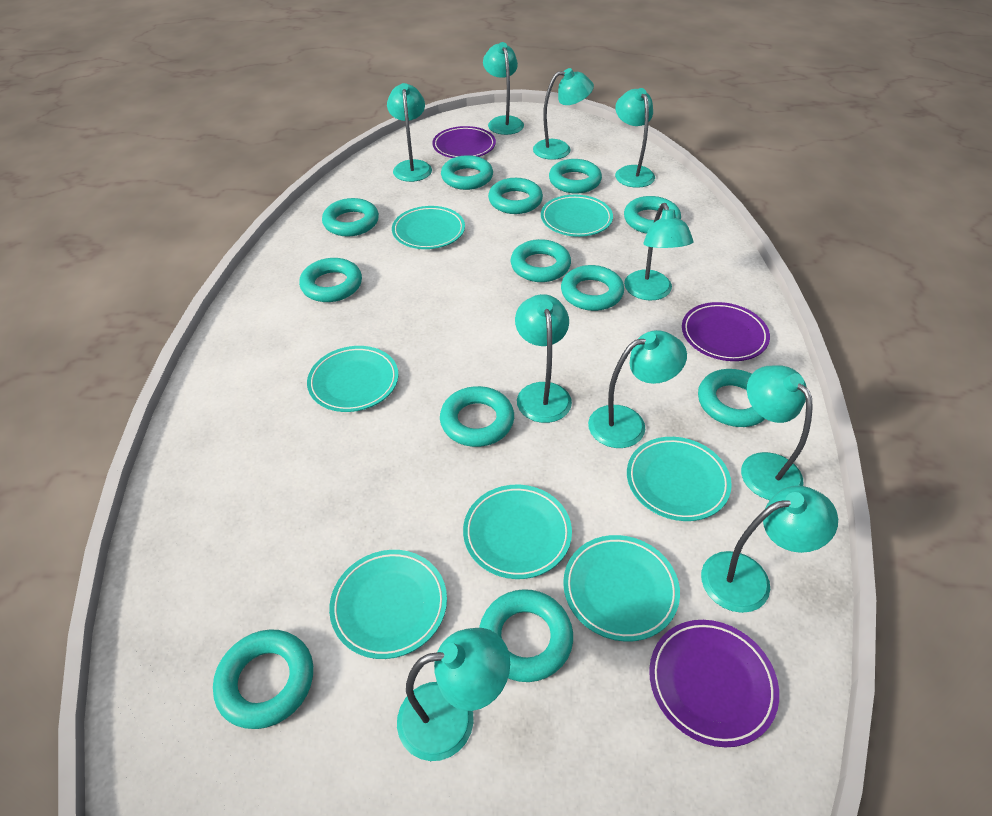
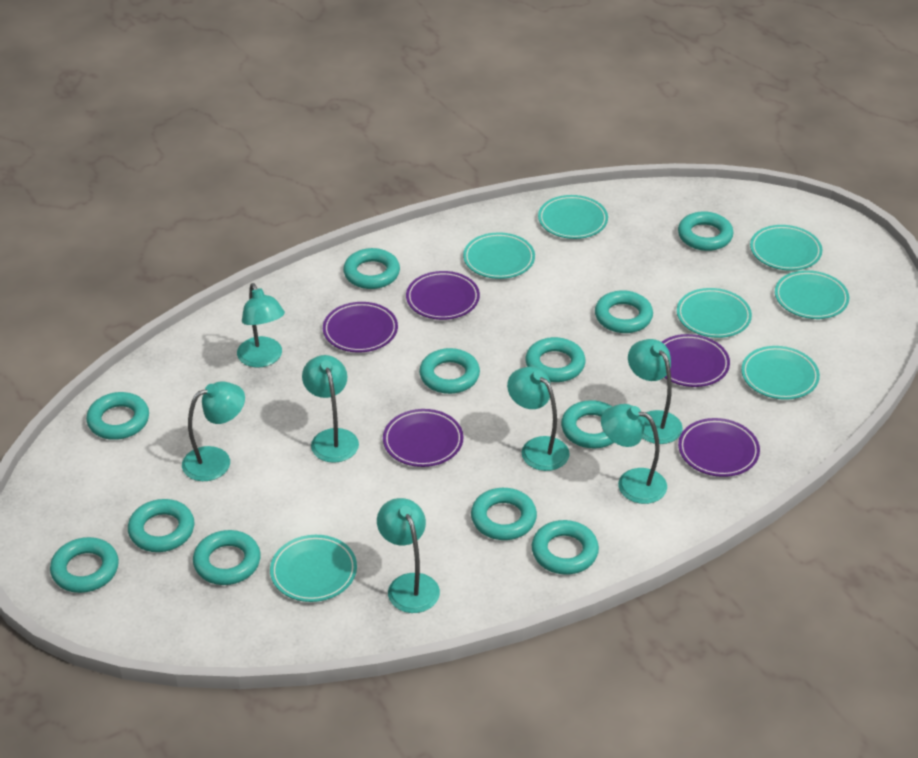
purple plate: 3 -> 5
turquoise lamp: 10 -> 7

